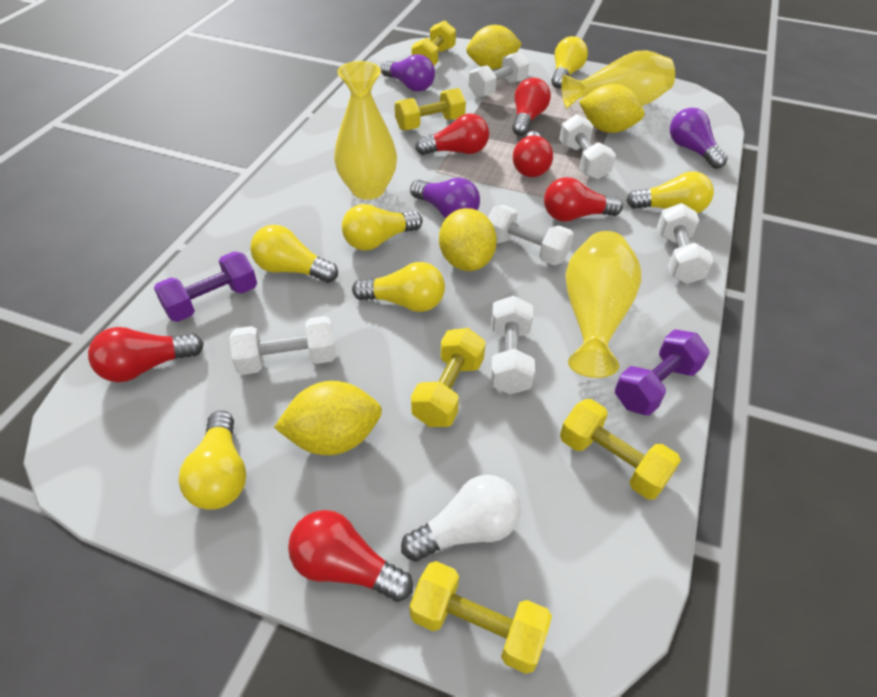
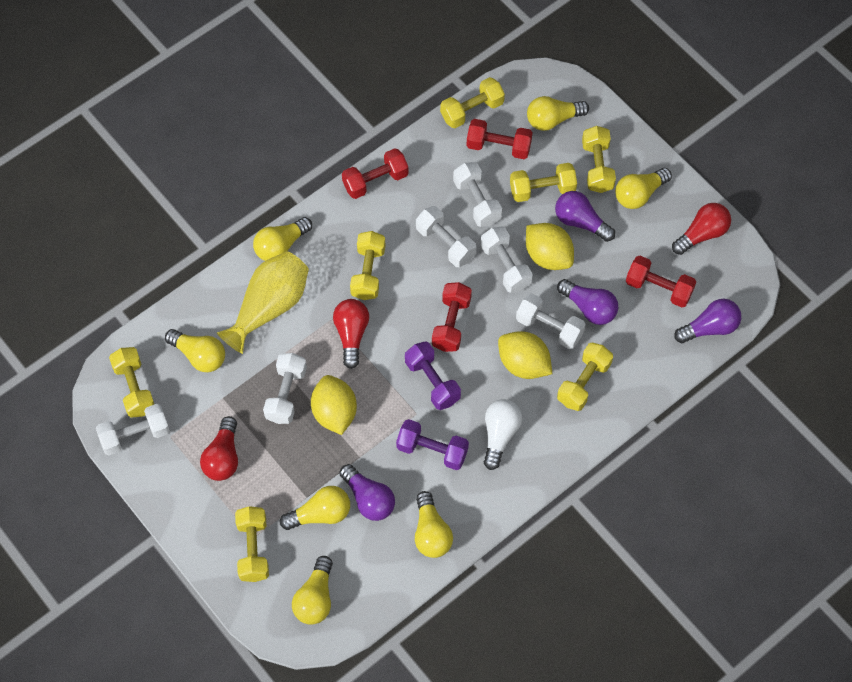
purple light bulb: 3 -> 4
red dumbbell: 0 -> 4
red light bulb: 6 -> 3
yellow dumbbell: 5 -> 7
yellow lemon: 4 -> 3
yellow light bulb: 6 -> 7
yellow vase: 3 -> 1

